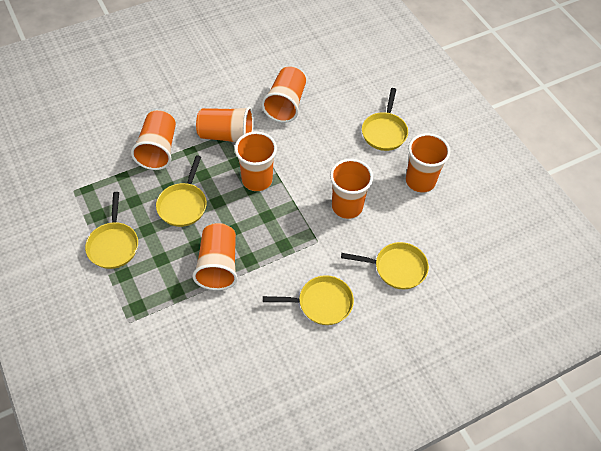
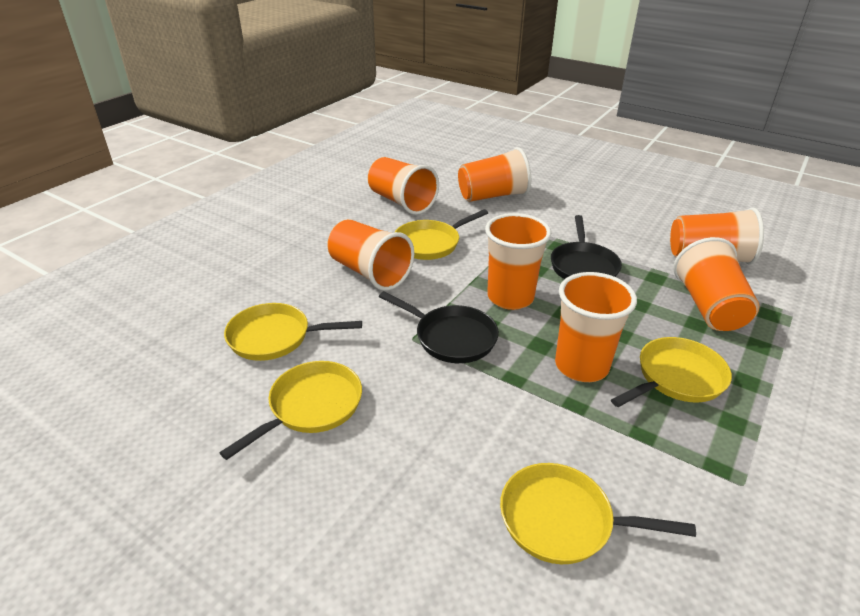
black pan: 0 -> 2

